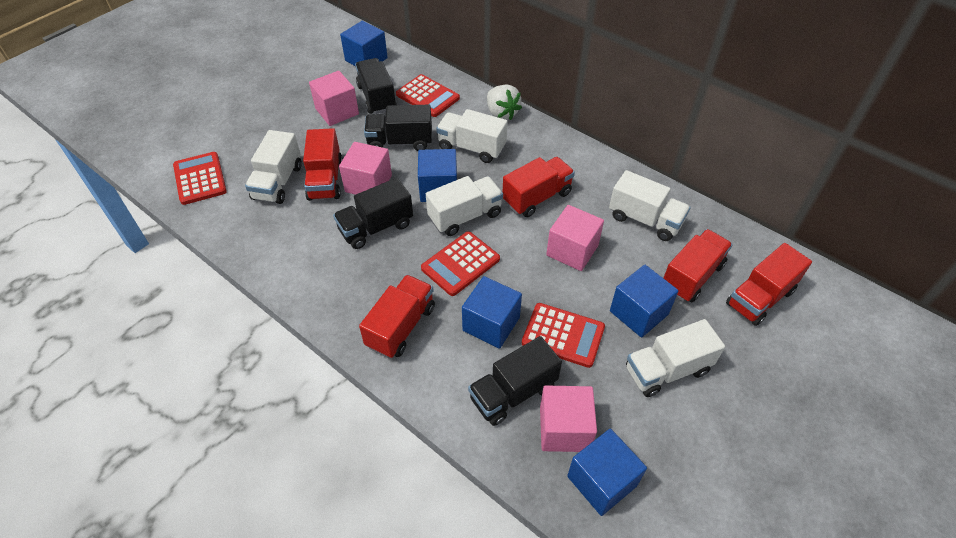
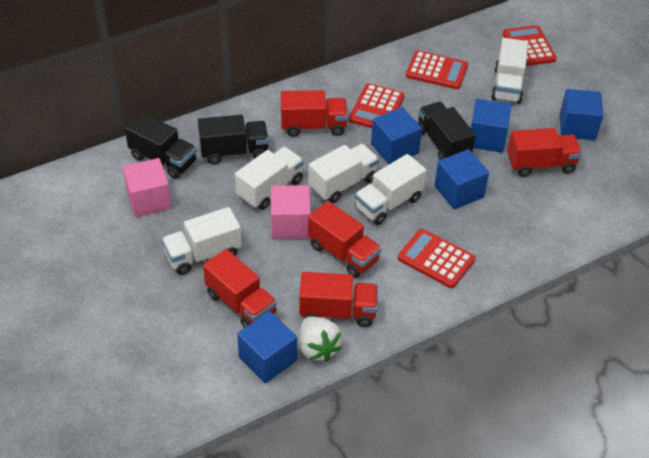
black truck: 4 -> 3
pink cube: 4 -> 2

